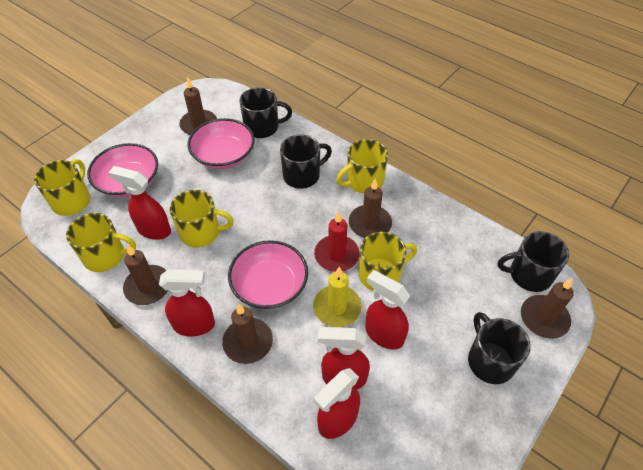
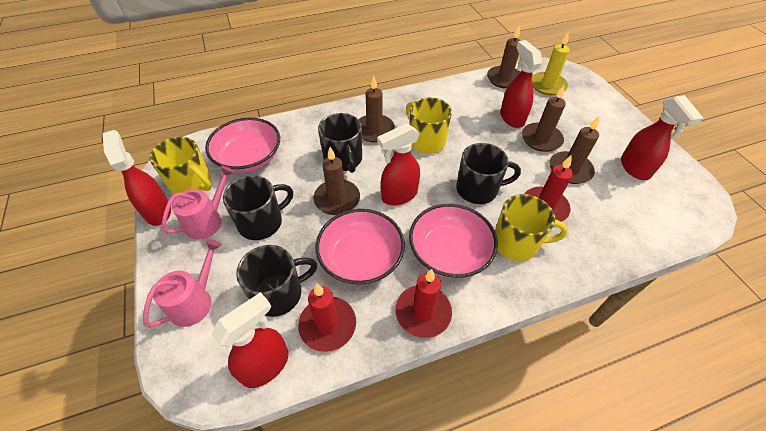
pink watering can: 0 -> 2
red candle: 1 -> 3
yellow mug: 5 -> 3

